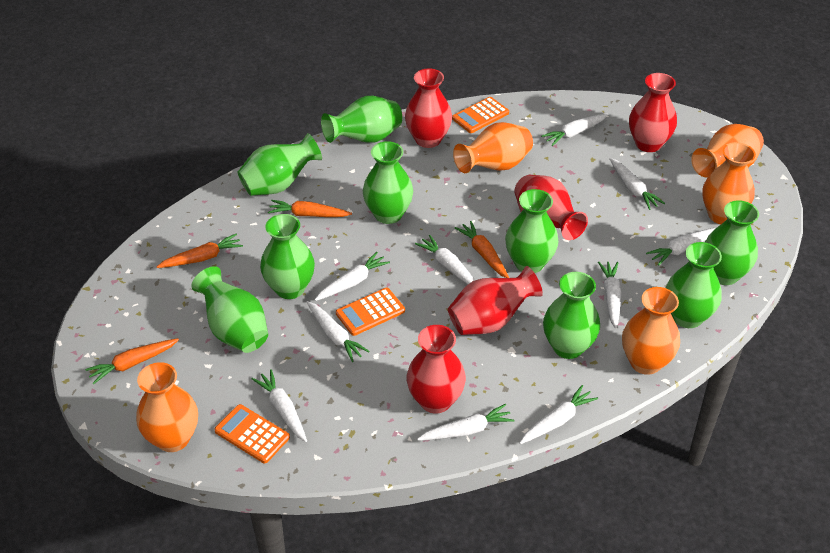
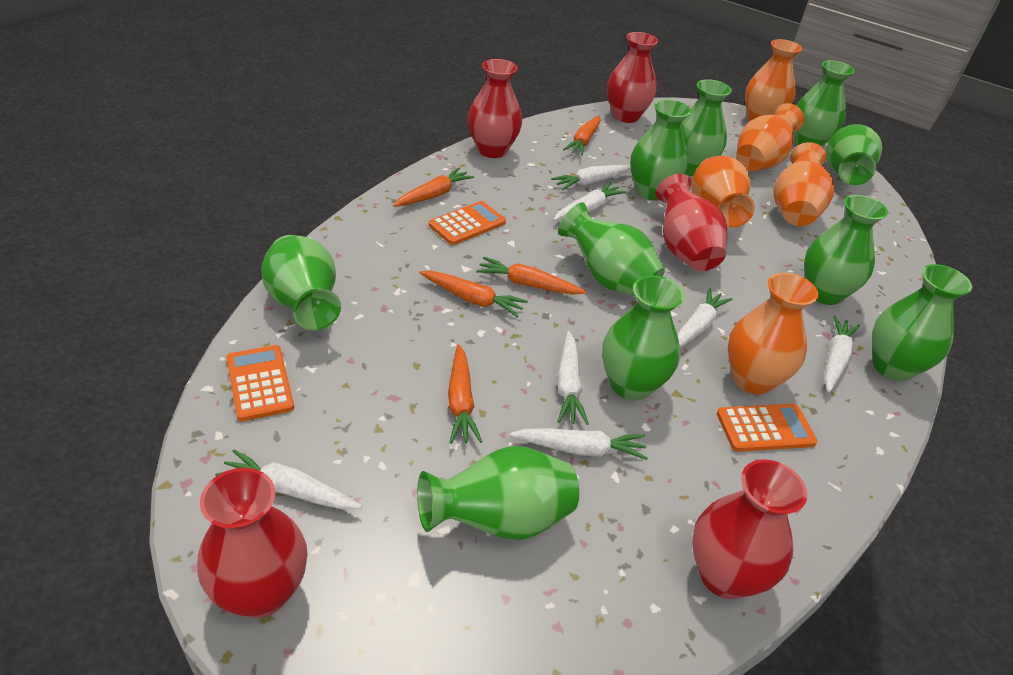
green vase: 9 -> 10
orange carrot: 4 -> 5
white carrot: 10 -> 7

